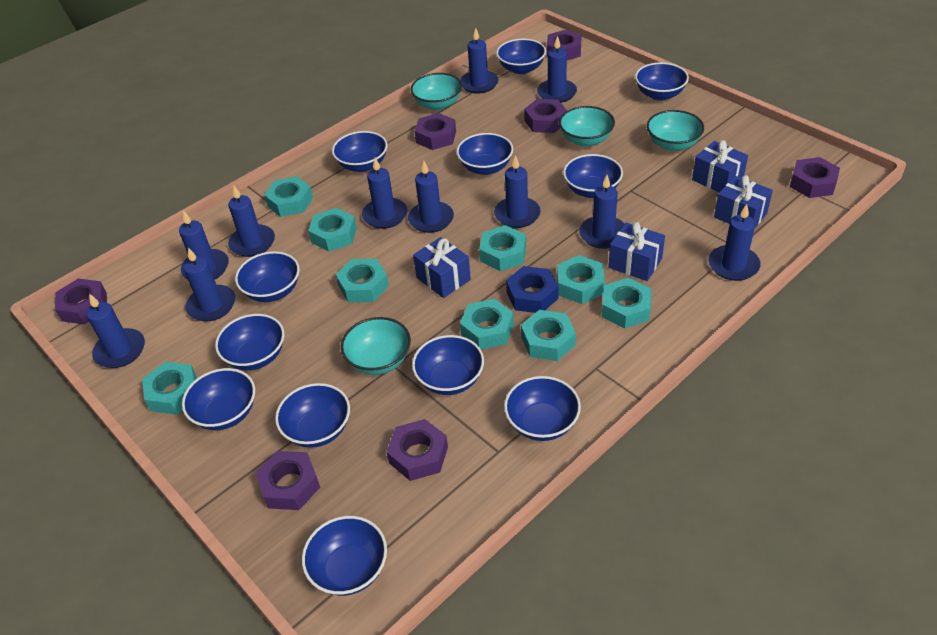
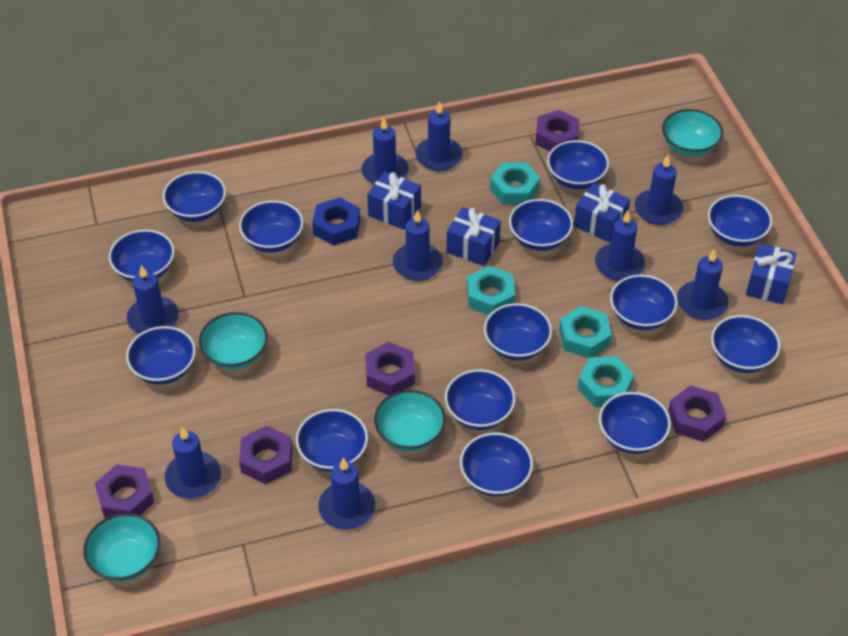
blue bowl: 12 -> 14
blue candle: 11 -> 9
purple nut: 7 -> 5
turquoise nut: 9 -> 4

